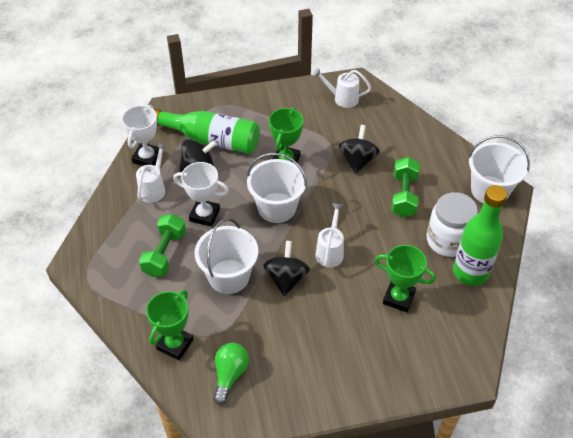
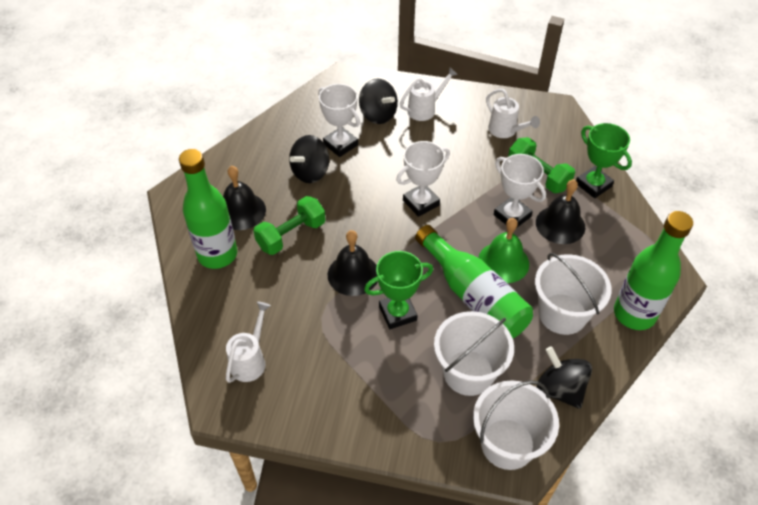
black bell: 0 -> 3
green bell: 0 -> 1
green bottle: 2 -> 3
green light bulb: 1 -> 0
green trophy: 3 -> 2
white jar: 1 -> 0
white trophy: 2 -> 3

